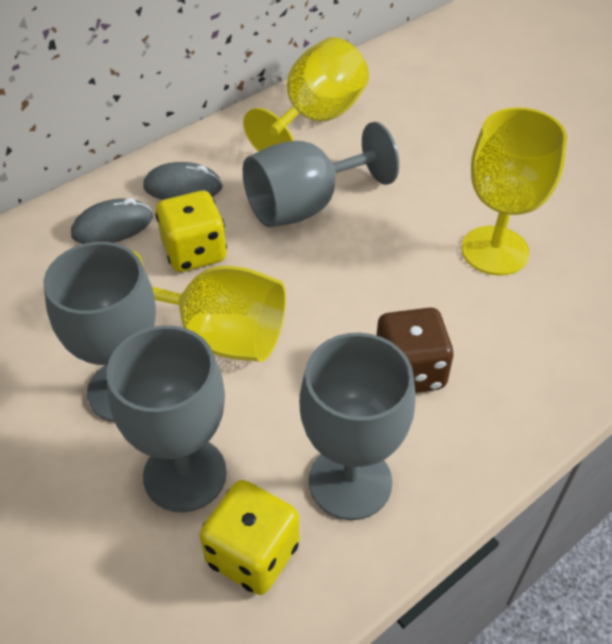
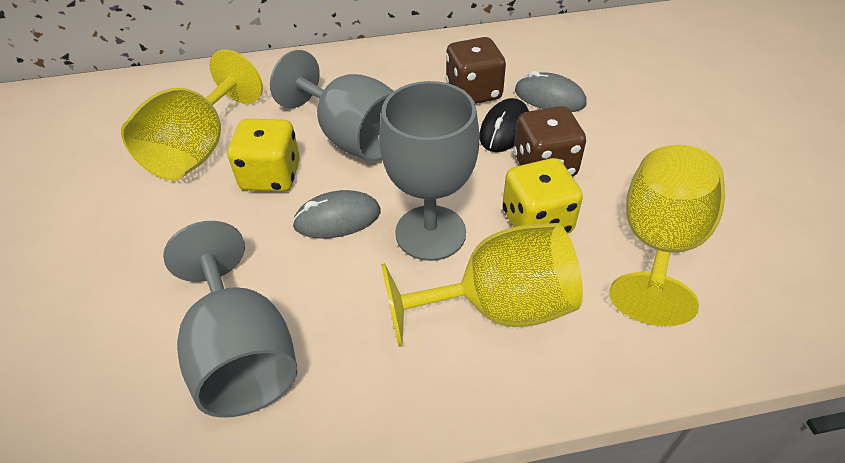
black mouse: 0 -> 1
brown dice: 1 -> 2
grey goblet: 4 -> 3

